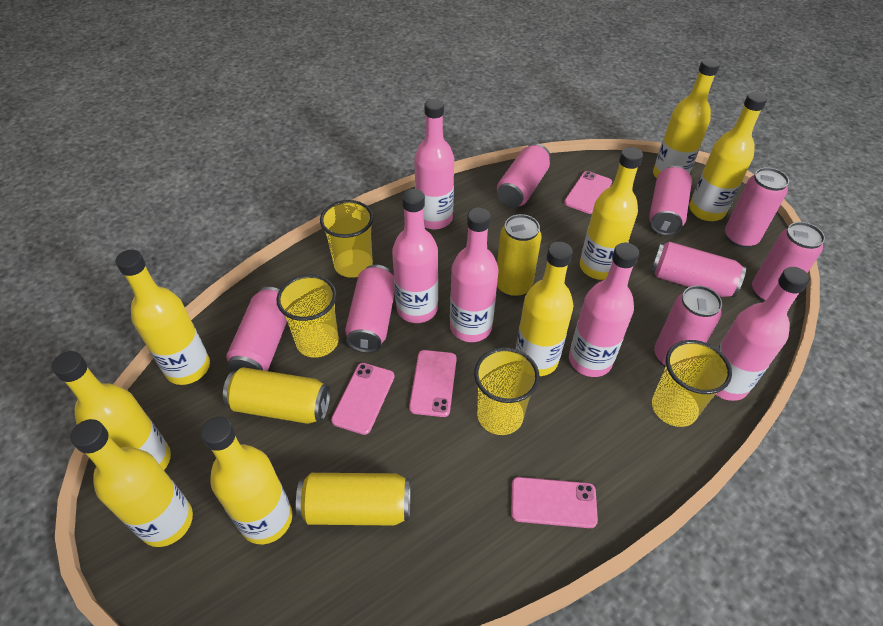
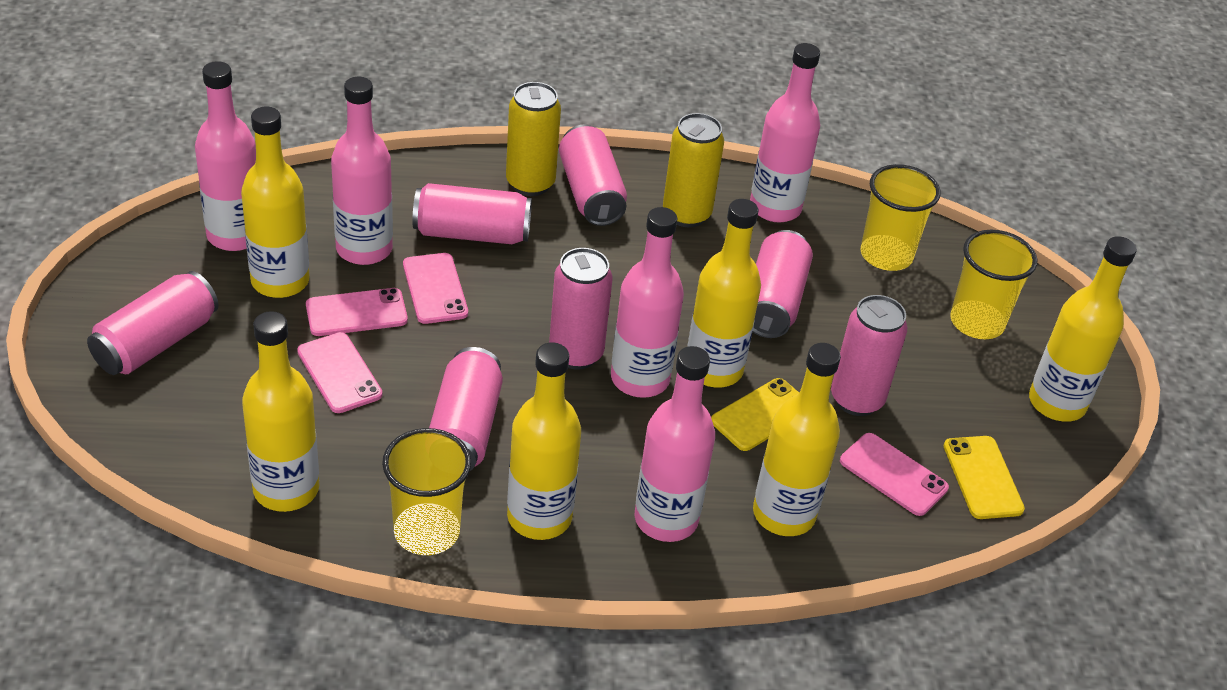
pink can: 8 -> 7
yellow bottle: 8 -> 6
yellow can: 3 -> 2
yellow cup: 4 -> 3
yellow phone: 0 -> 2

